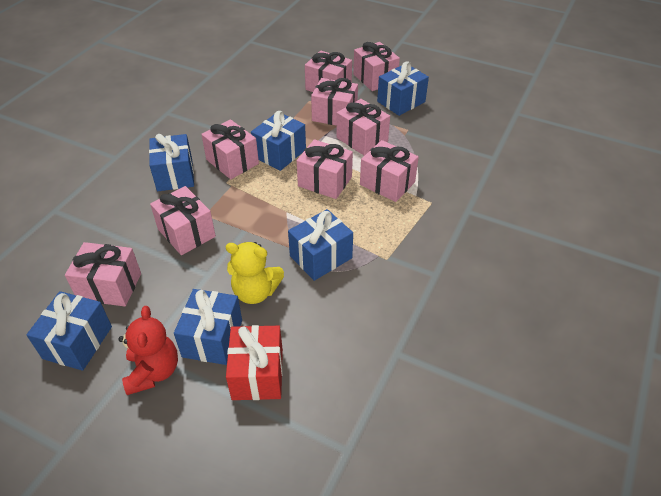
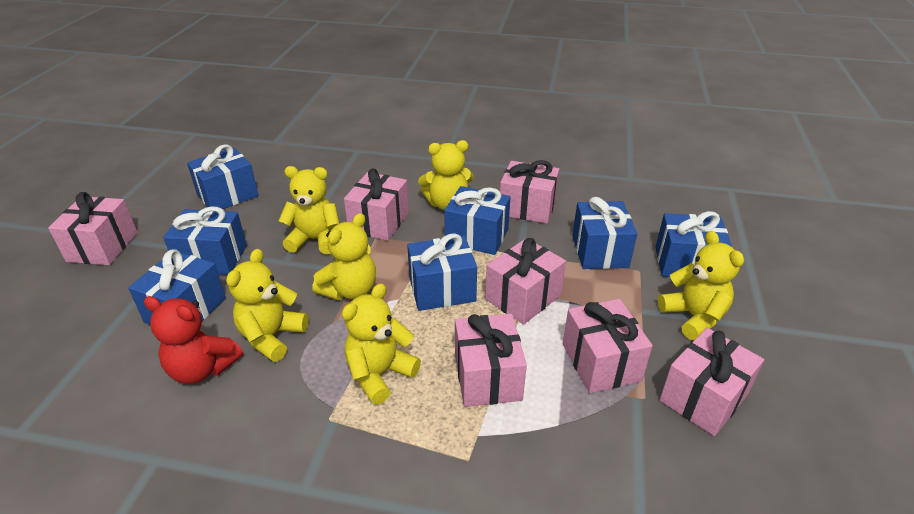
blue gift: 6 -> 7
pink gift: 9 -> 7
red gift: 1 -> 0
yellow teddy bear: 1 -> 6

